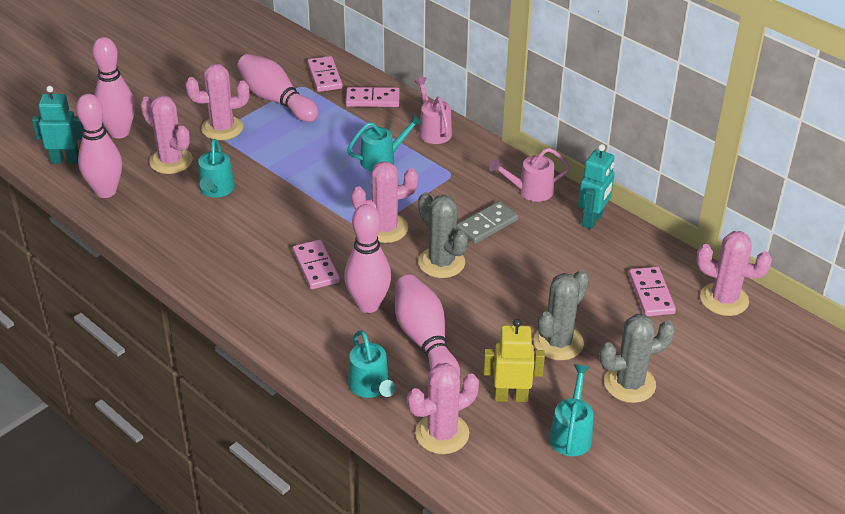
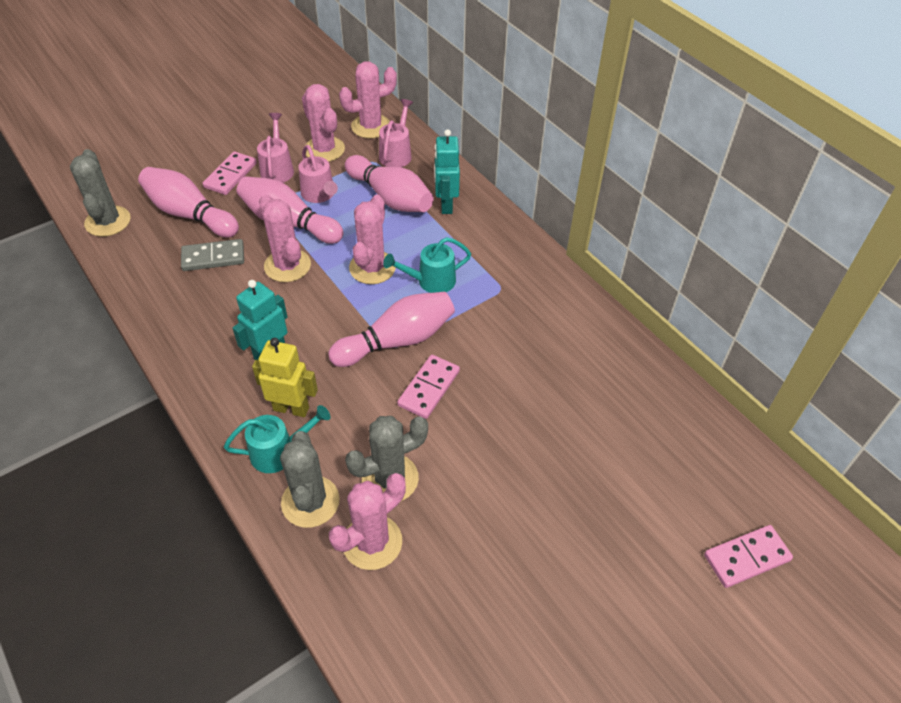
pink bowling pin: 5 -> 4
pink domino: 4 -> 3
pink watering can: 2 -> 3
turquoise watering can: 4 -> 2

